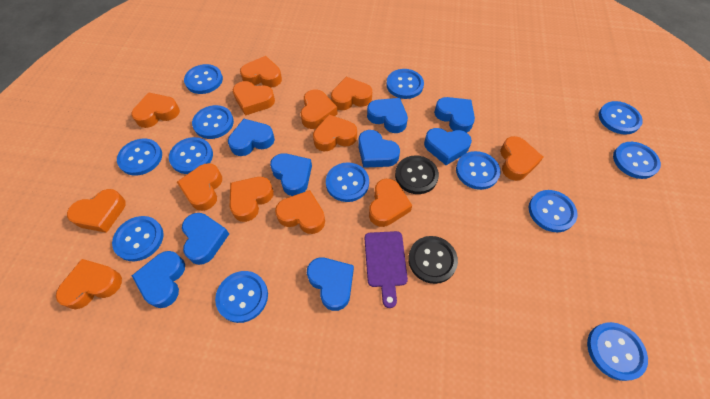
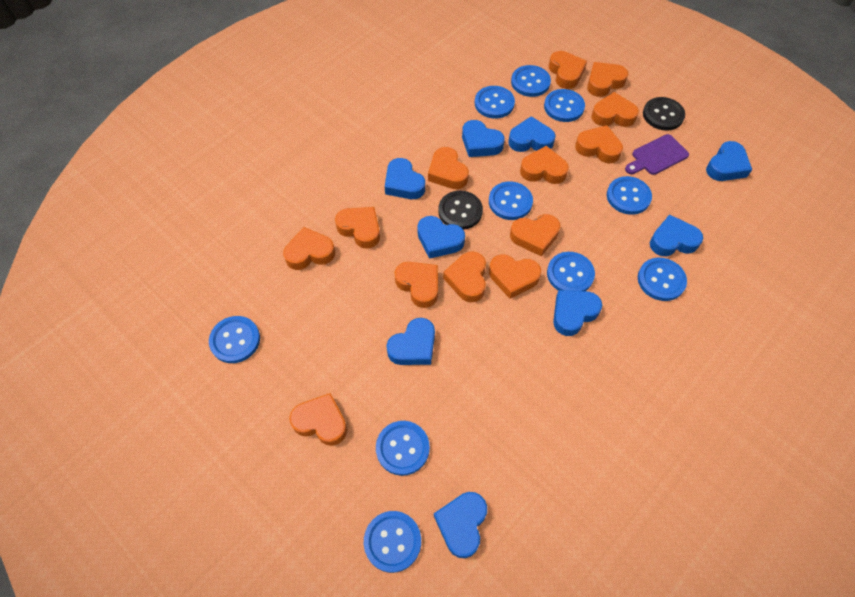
blue button: 13 -> 10

